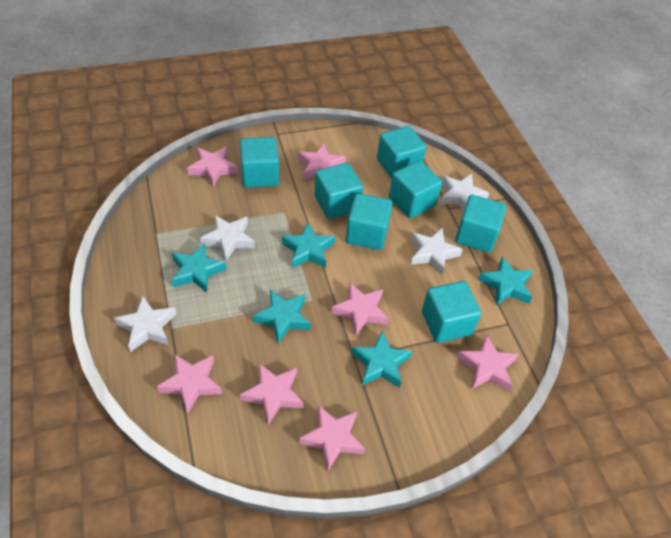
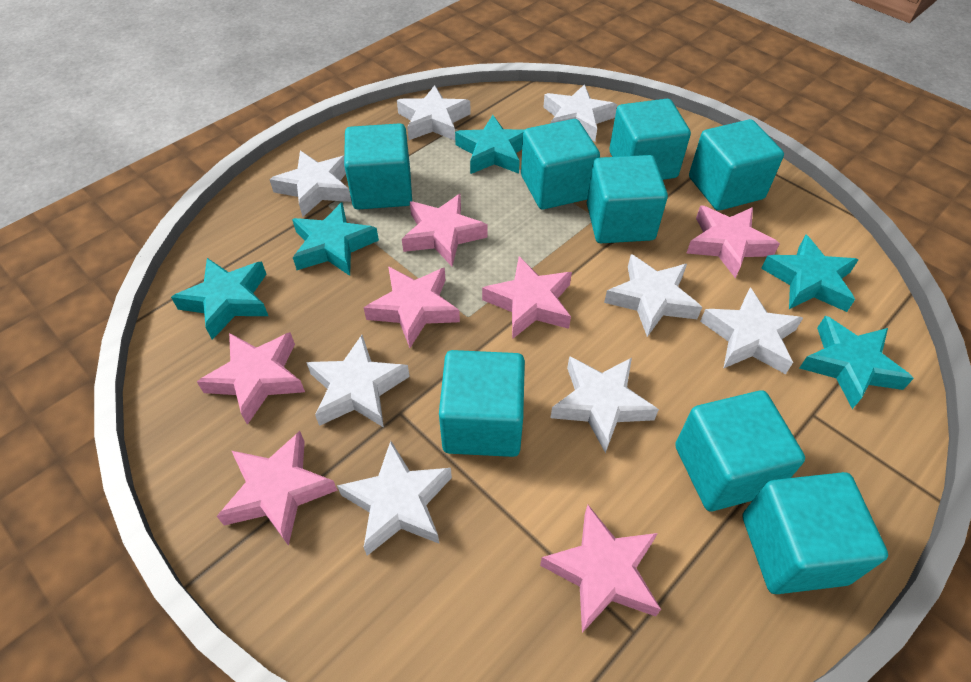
turquoise cube: 7 -> 8
white star: 4 -> 8

